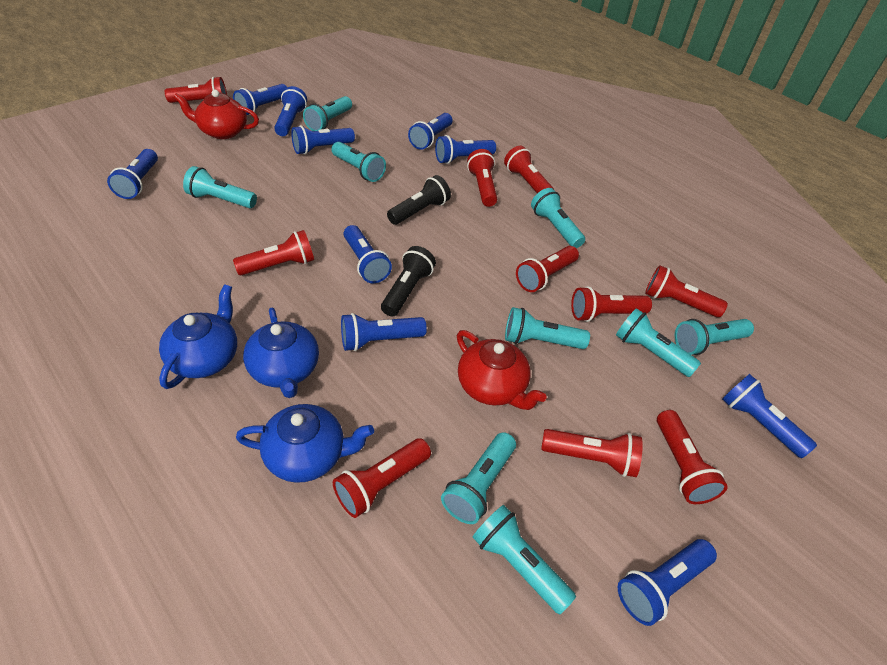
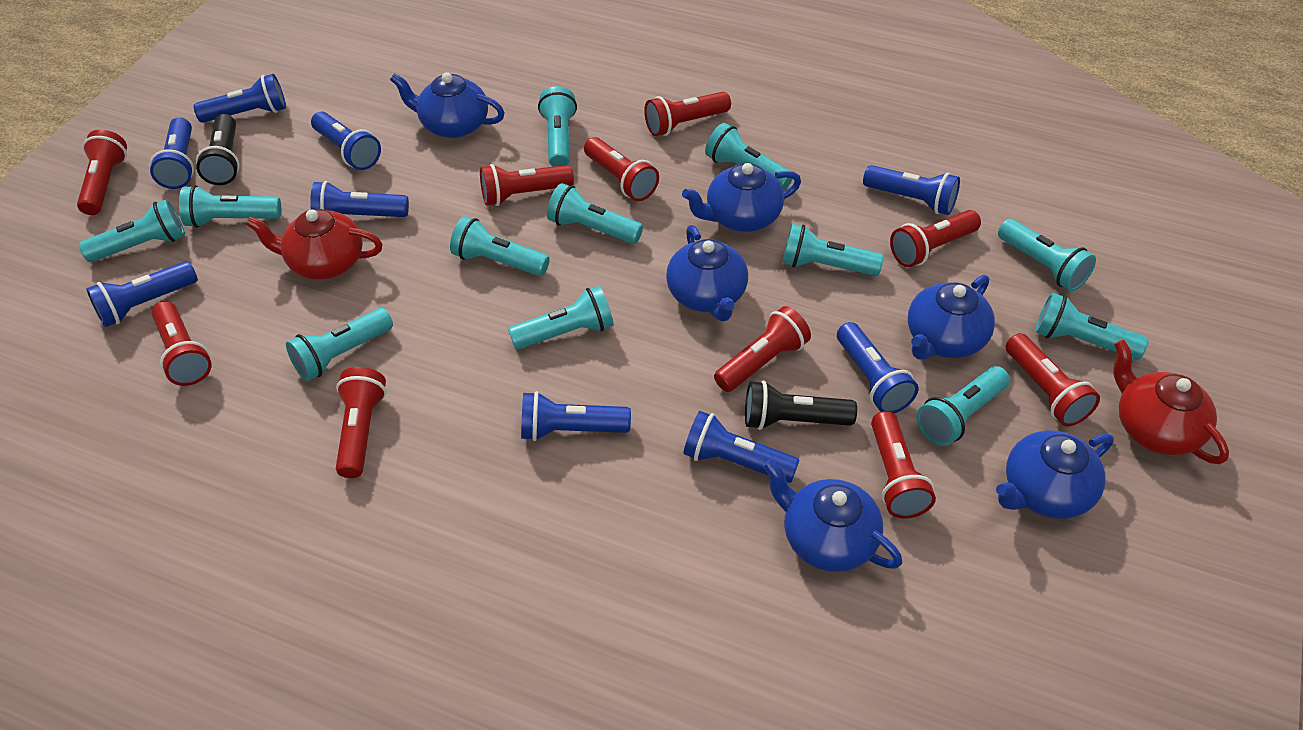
blue flashlight: 10 -> 9
blue teapot: 3 -> 6
turquoise flashlight: 9 -> 12

